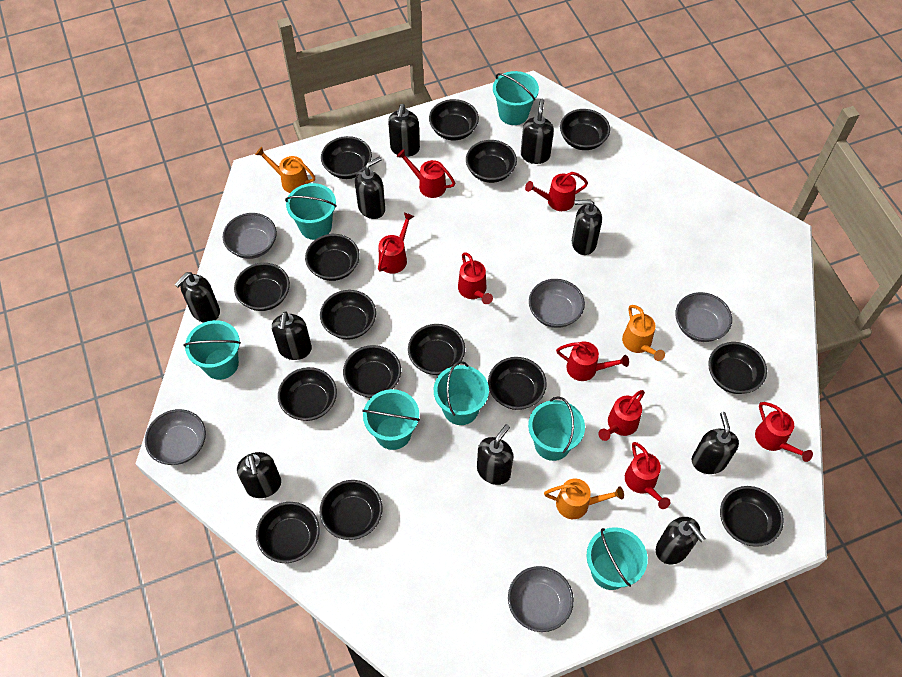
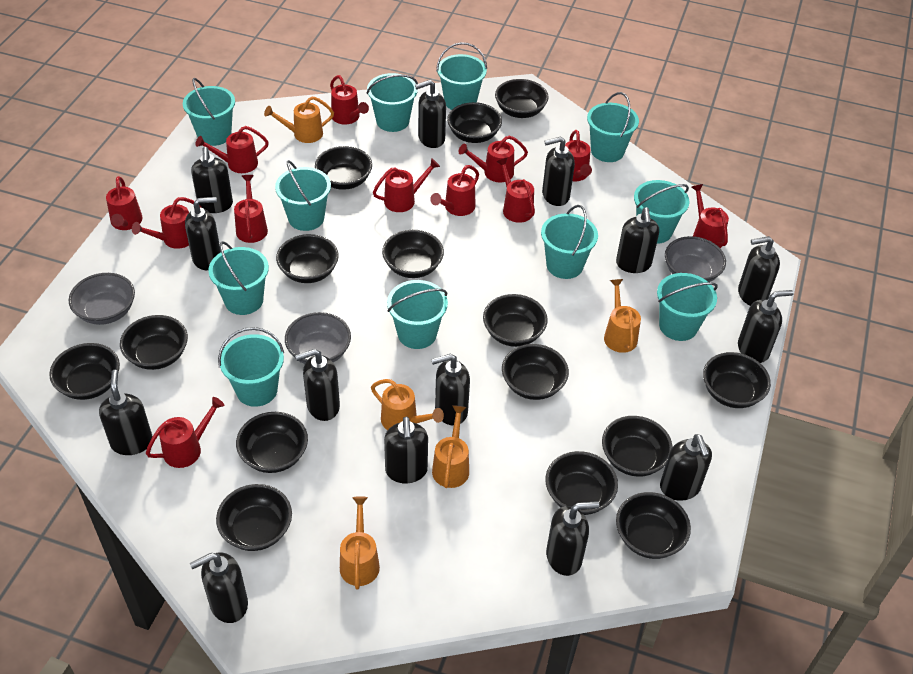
black soap dispenser: 10 -> 14
grey bowl: 5 -> 3
orange watering can: 3 -> 5
red watering can: 8 -> 12
turquoise bucket: 7 -> 11

